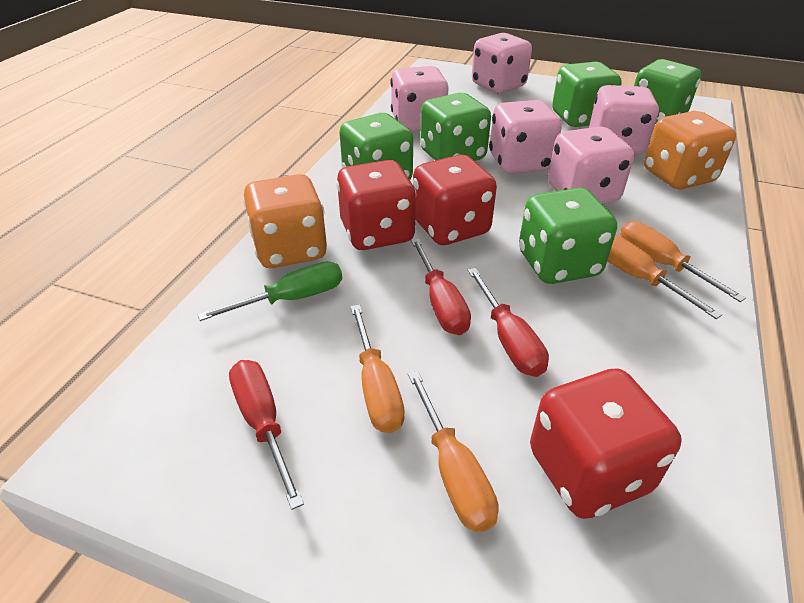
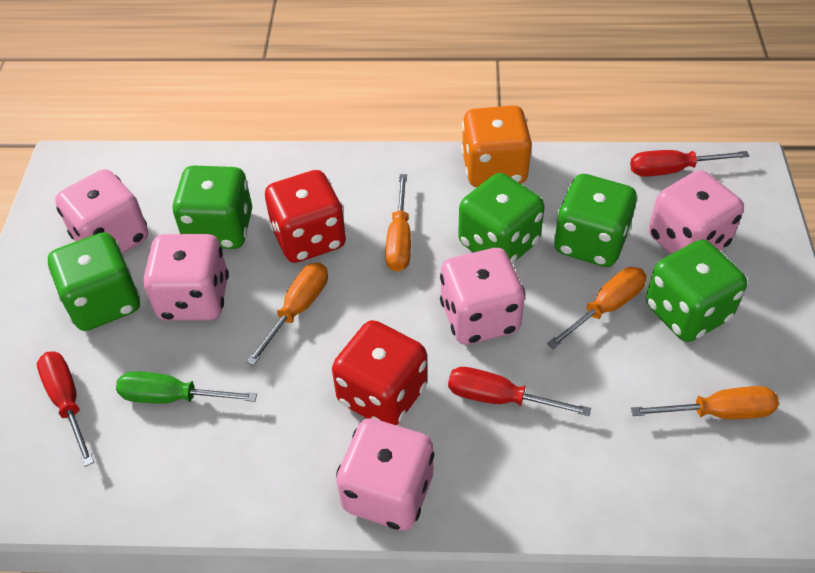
orange dice: 2 -> 1
red dice: 3 -> 2

